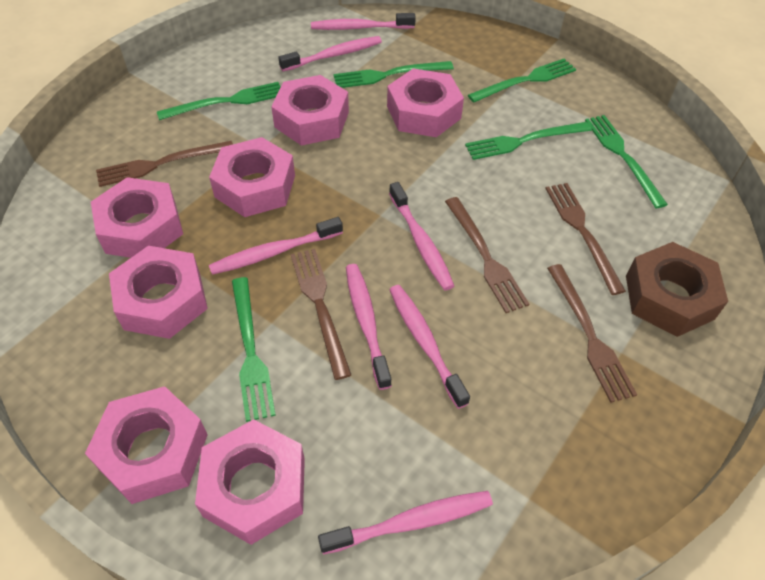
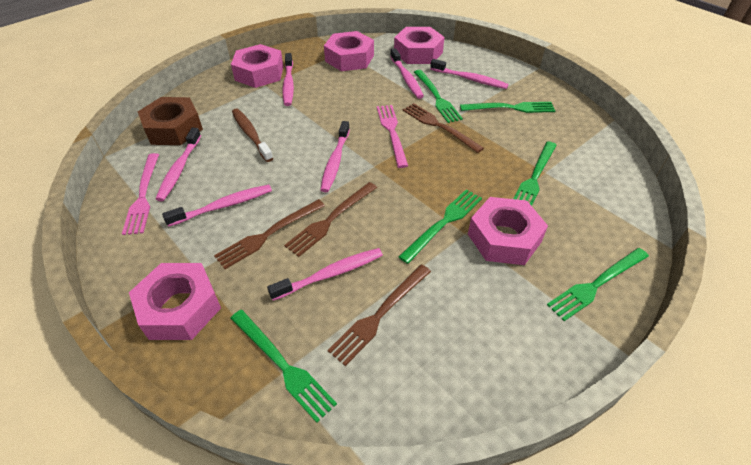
brown fork: 5 -> 4
brown toothbrush: 0 -> 1
pink fork: 0 -> 2
pink nut: 7 -> 5

